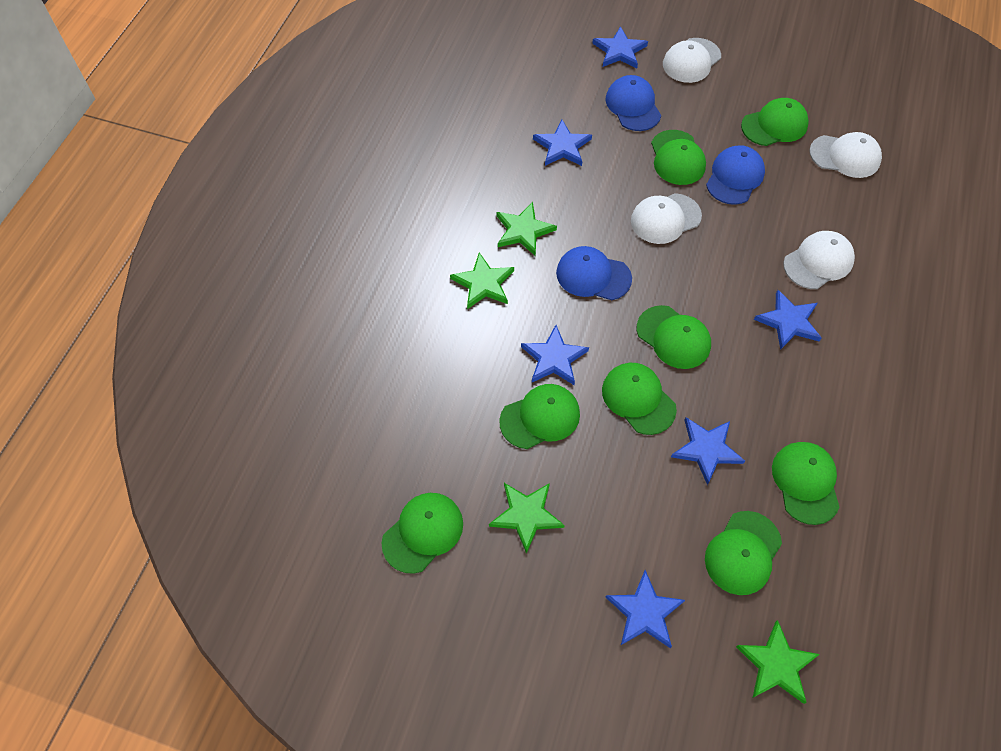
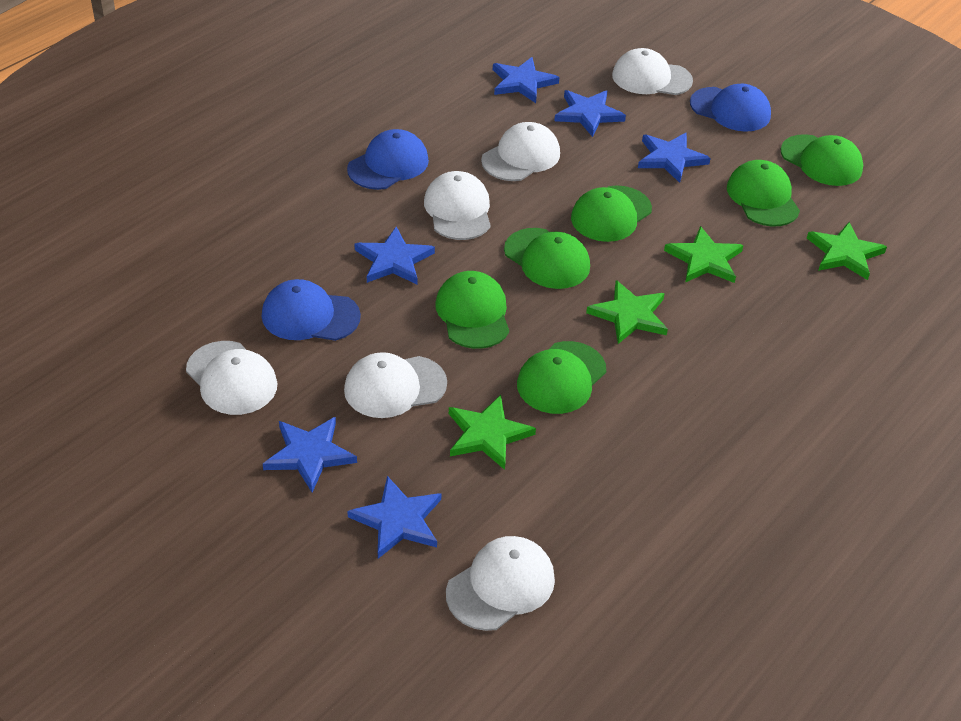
green cap: 8 -> 6
white cap: 4 -> 6

